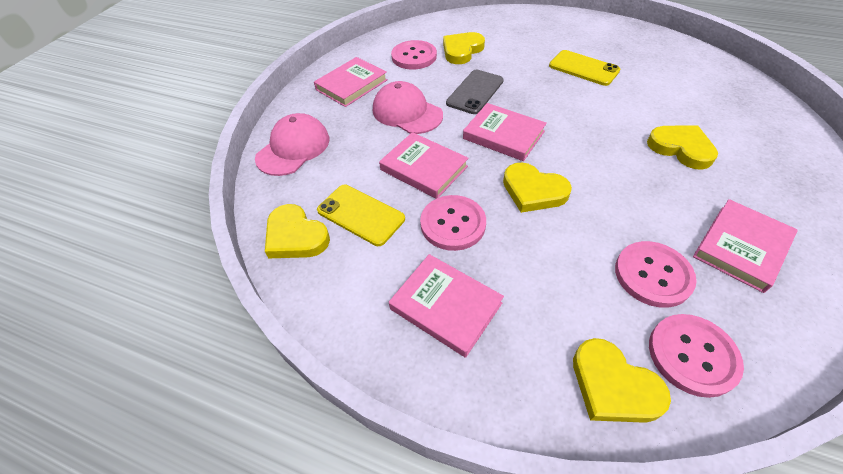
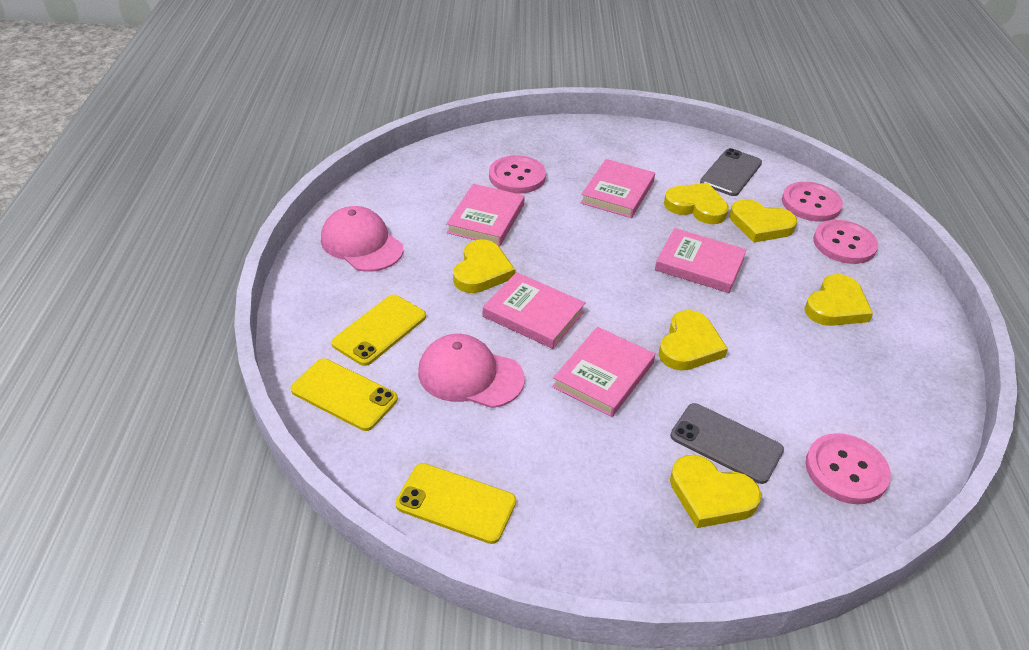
grey phone: 1 -> 2
yellow heart: 5 -> 6
yellow phone: 2 -> 3

